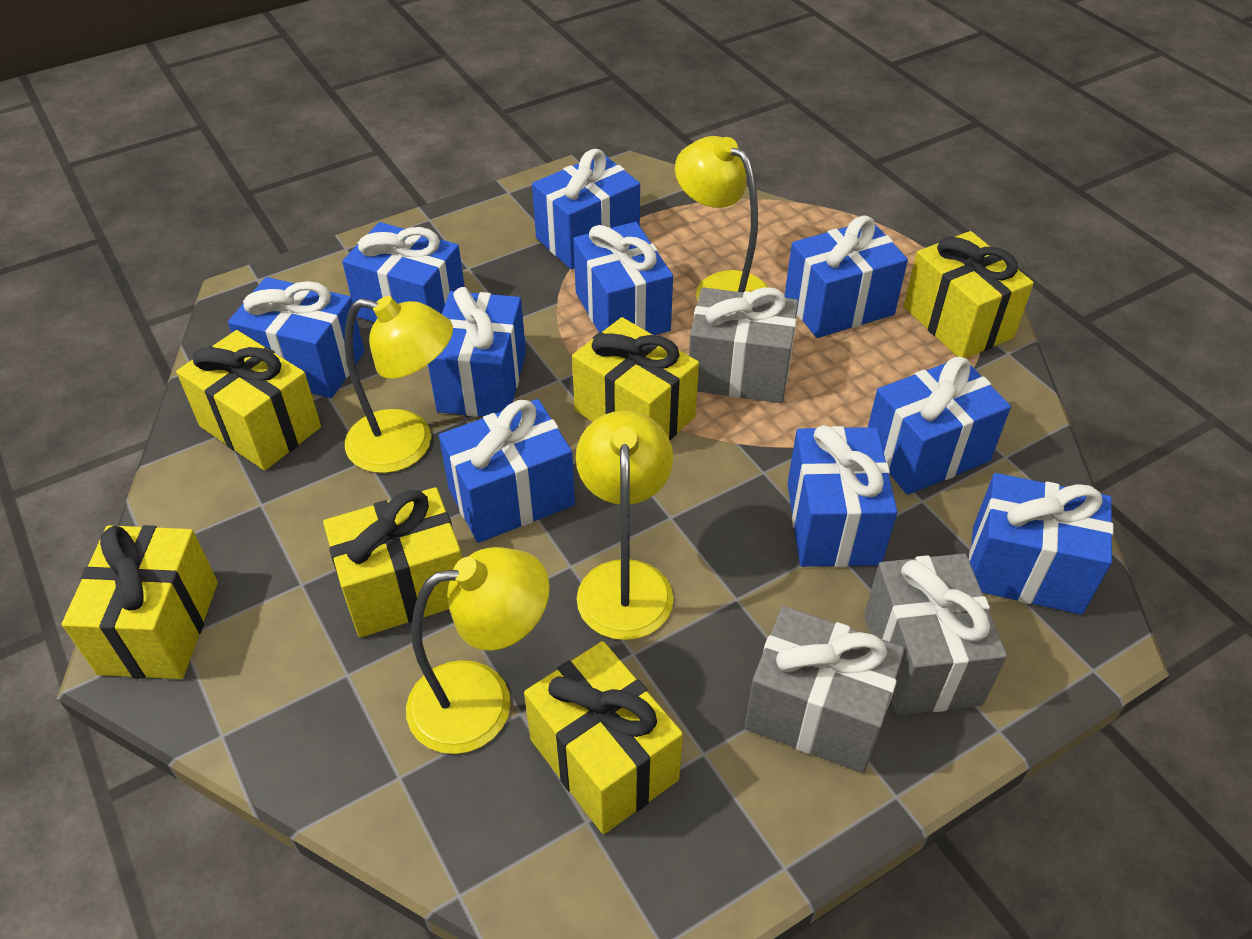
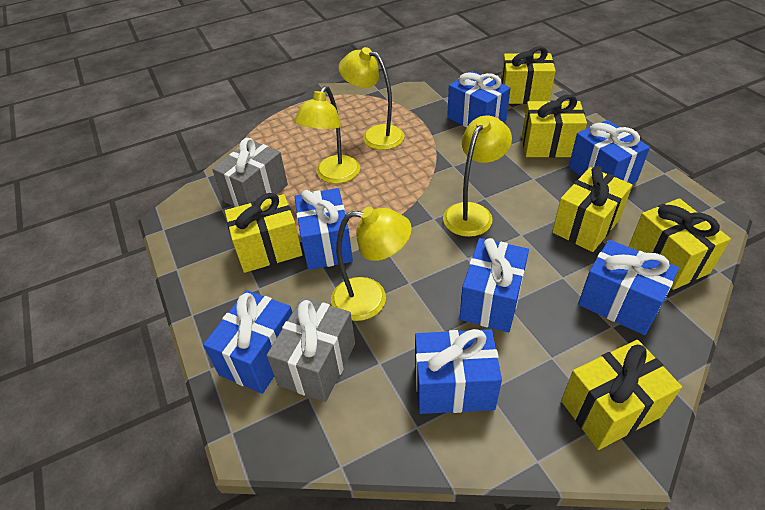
blue gift: 10 -> 7
grey gift: 3 -> 2

